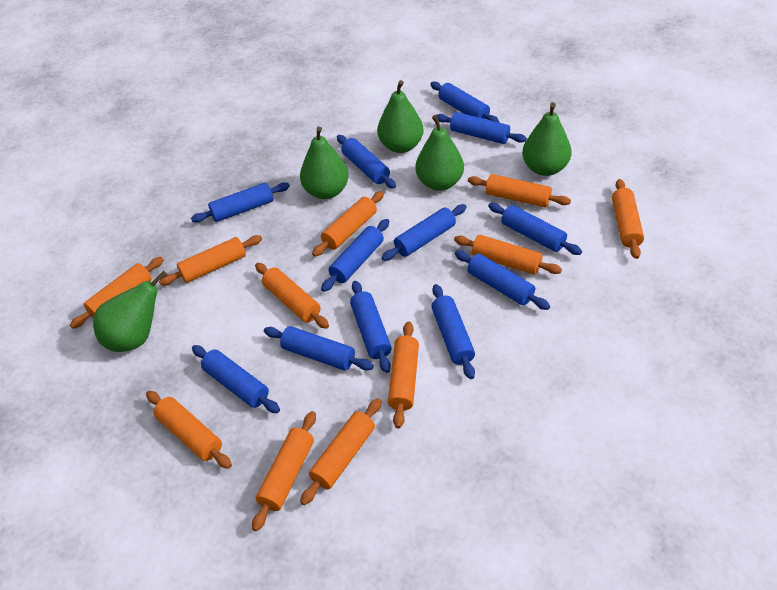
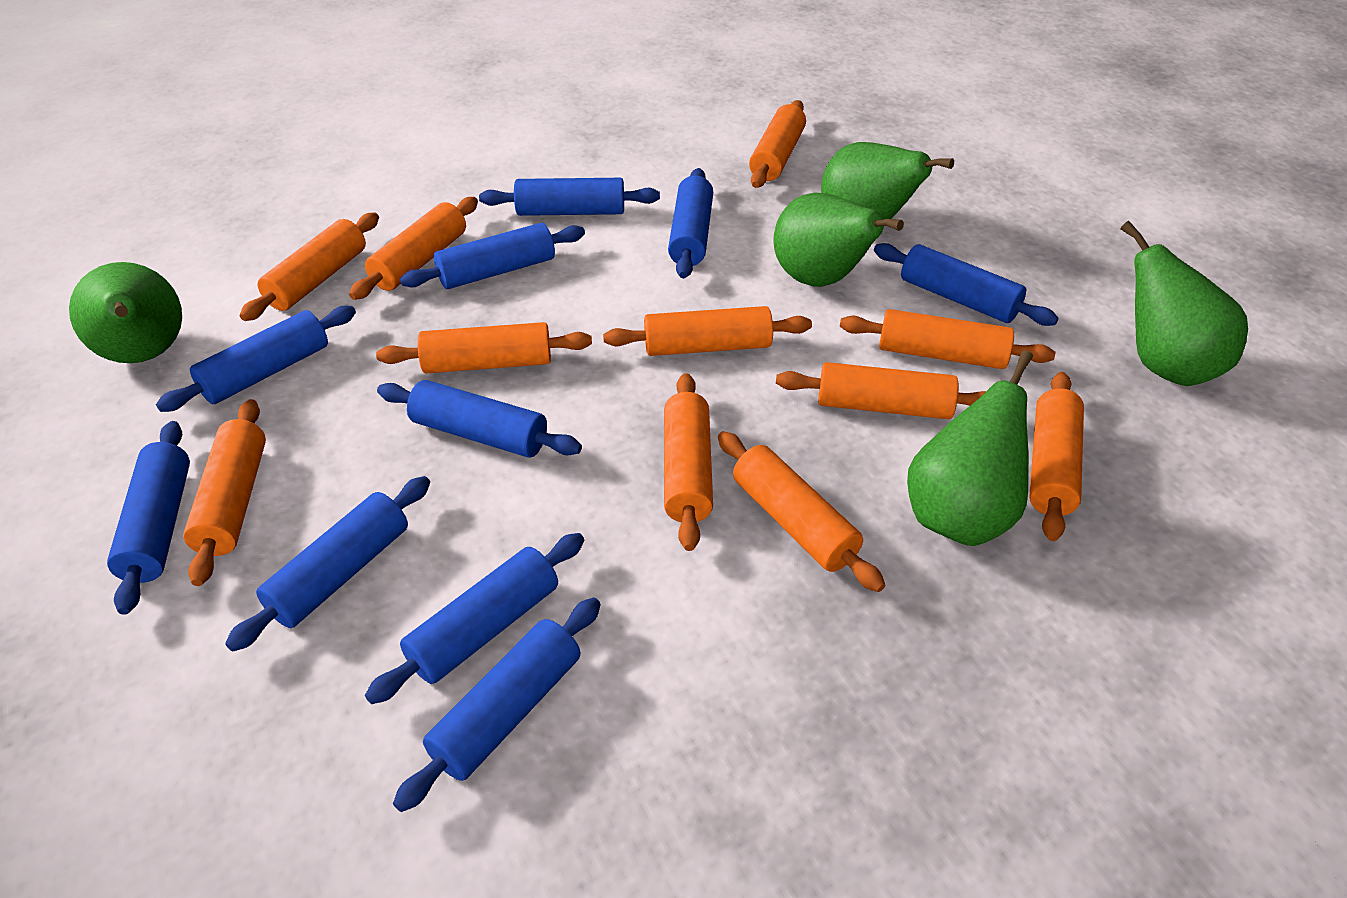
blue rolling pin: 12 -> 10

